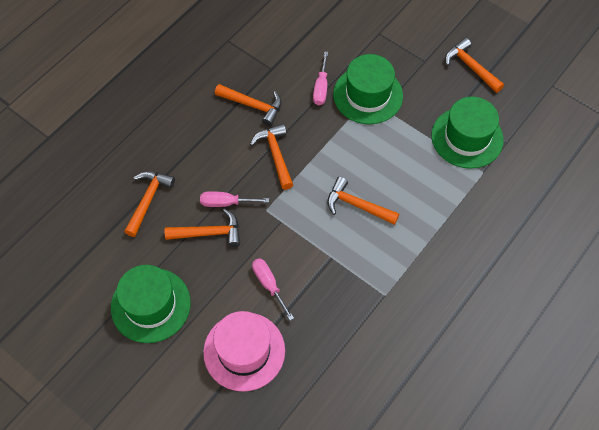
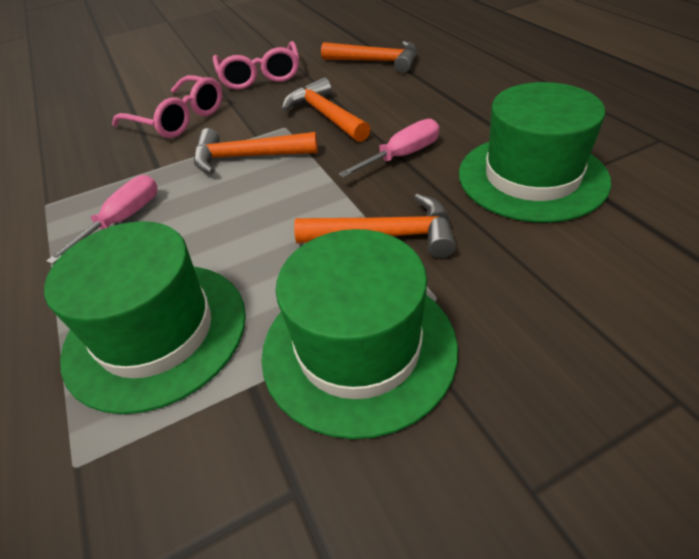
orange hammer: 6 -> 4
pink glasses: 0 -> 2
pink hat: 1 -> 0
pink screwdriver: 3 -> 2

